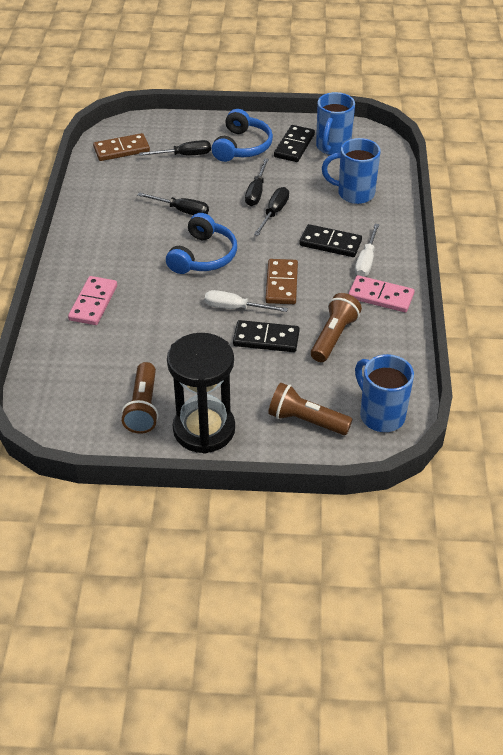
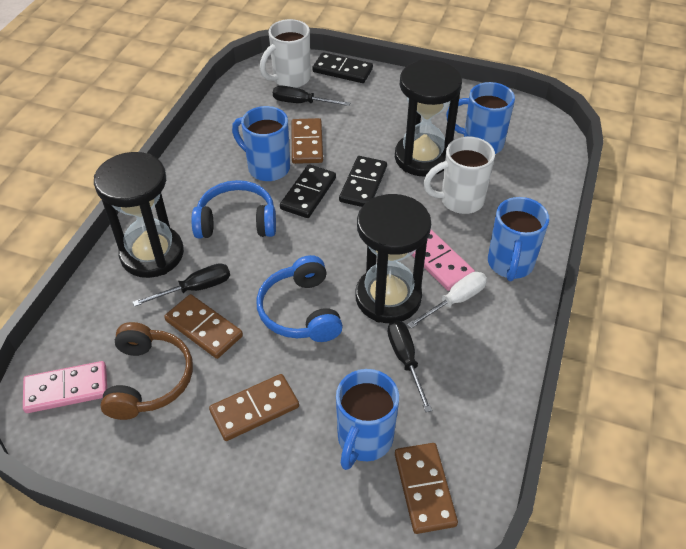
black hourglass: 1 -> 3
black screwdriver: 4 -> 3
blue mug: 3 -> 4
brown domino: 2 -> 4
brown flashlight: 3 -> 0
brown headphones: 0 -> 1
white mug: 0 -> 2
white screwdriver: 2 -> 1

